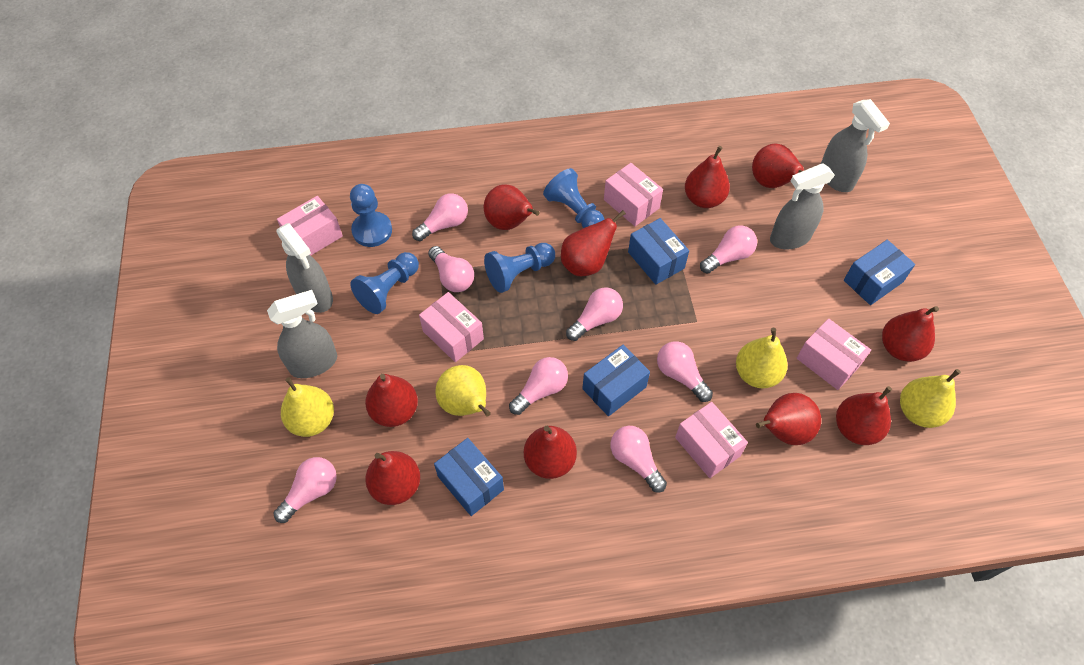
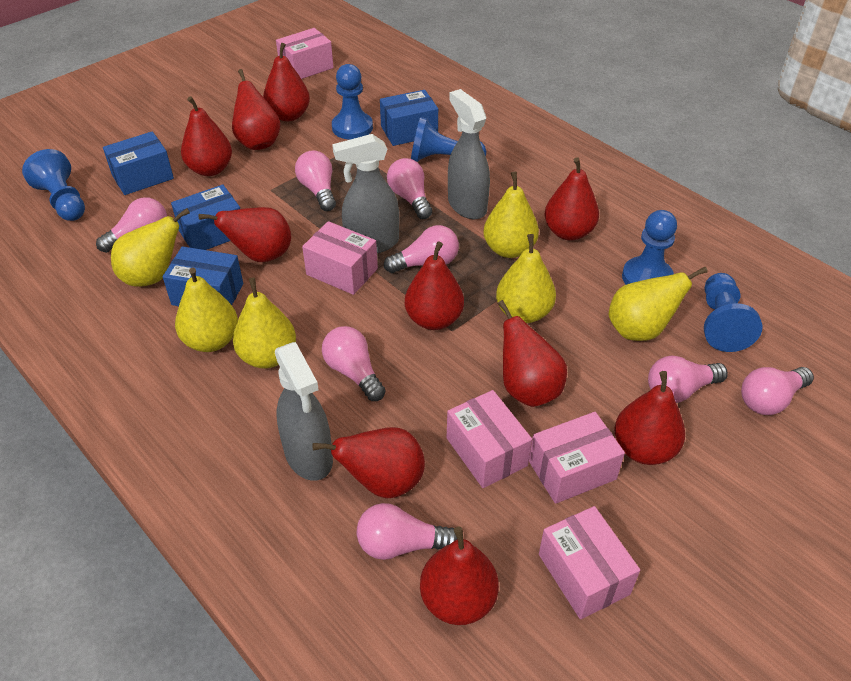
blue pawn: 4 -> 5
grey spray bottle: 4 -> 3
yellow pear: 4 -> 6

